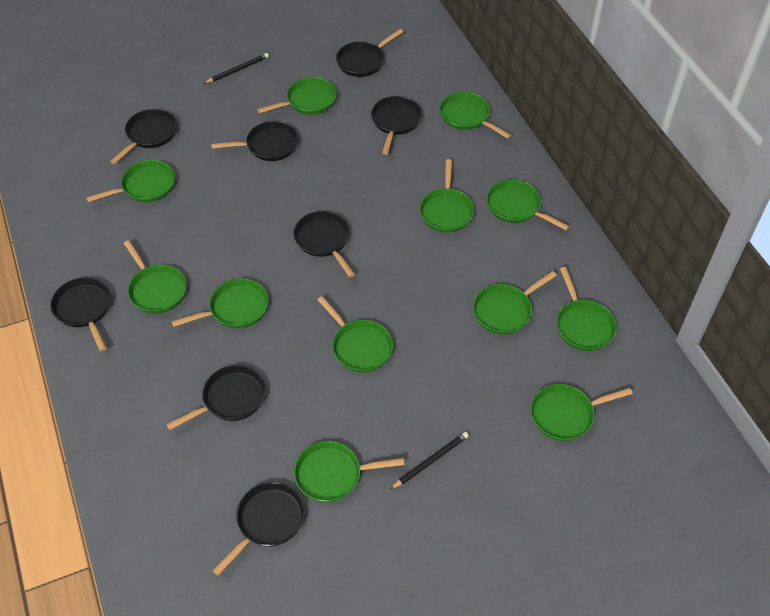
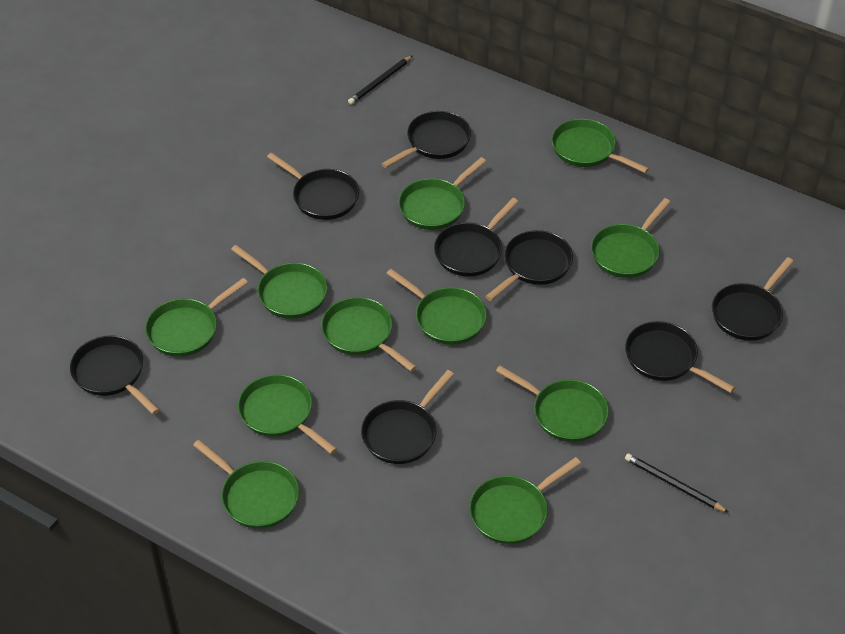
green pan: 12 -> 11

